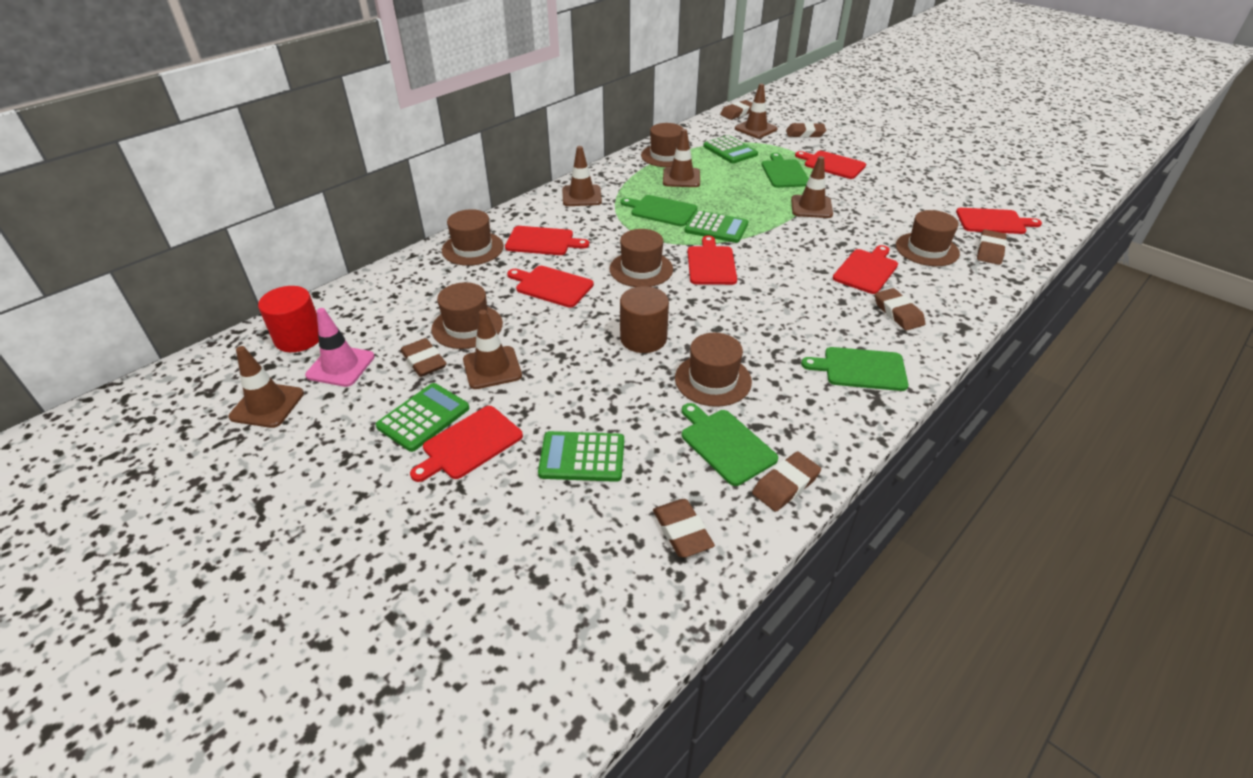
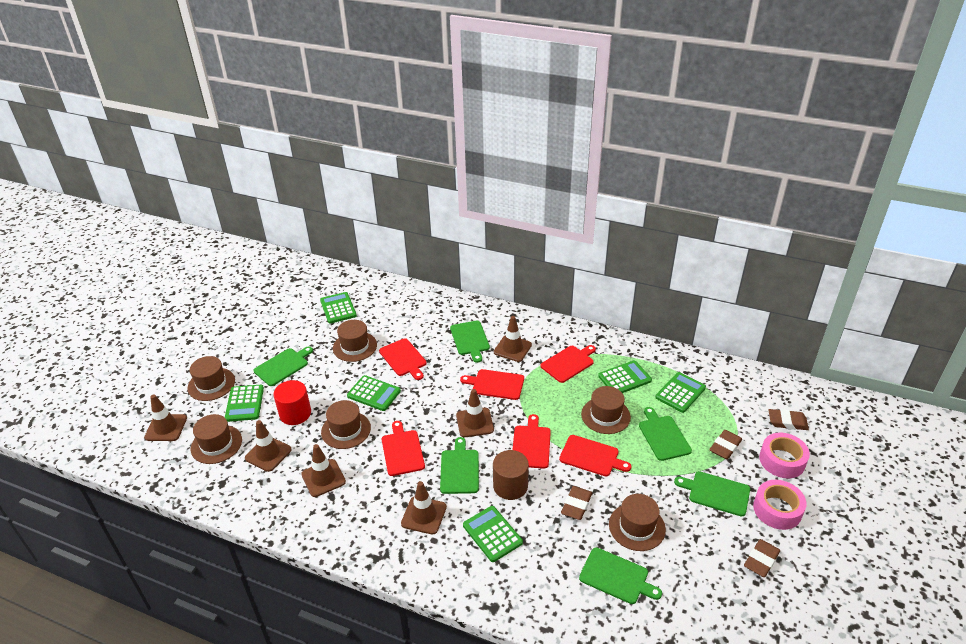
brown eraser: 7 -> 4
green calculator: 4 -> 6
green cutting board: 4 -> 6
pink tape: 0 -> 2
pink traffic cone: 1 -> 0
red cutting board: 7 -> 6

